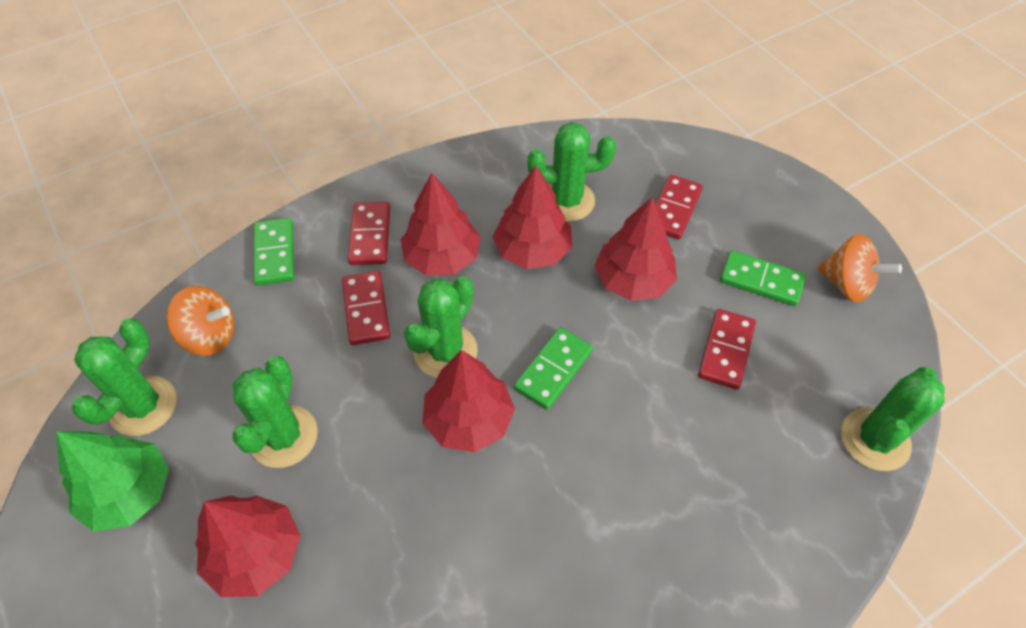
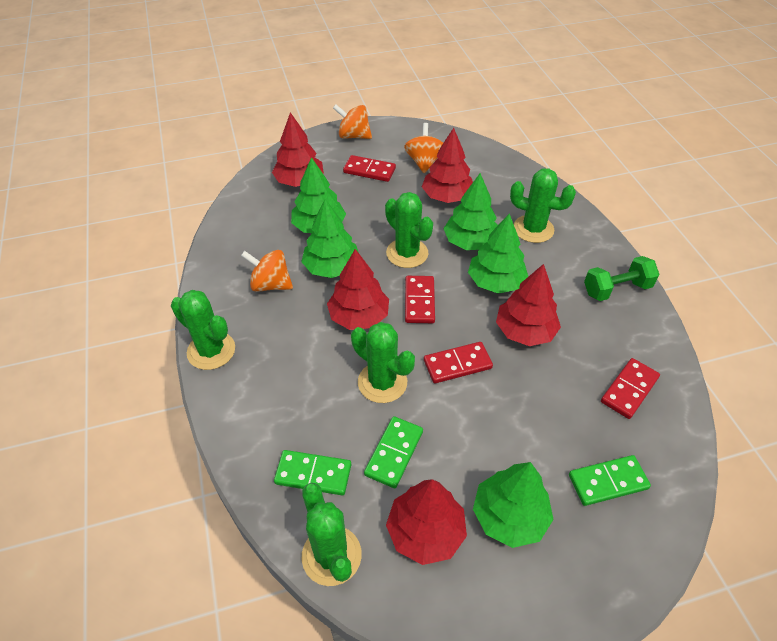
green dumbbell: 0 -> 1
green tree: 1 -> 5
orange spinning top: 2 -> 3

